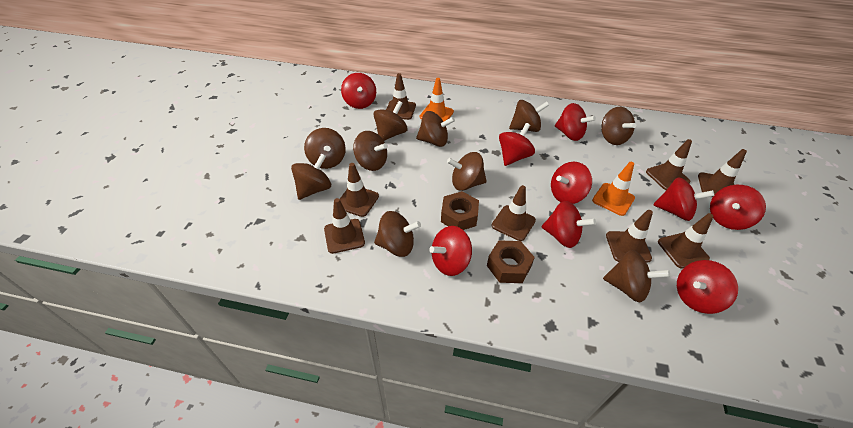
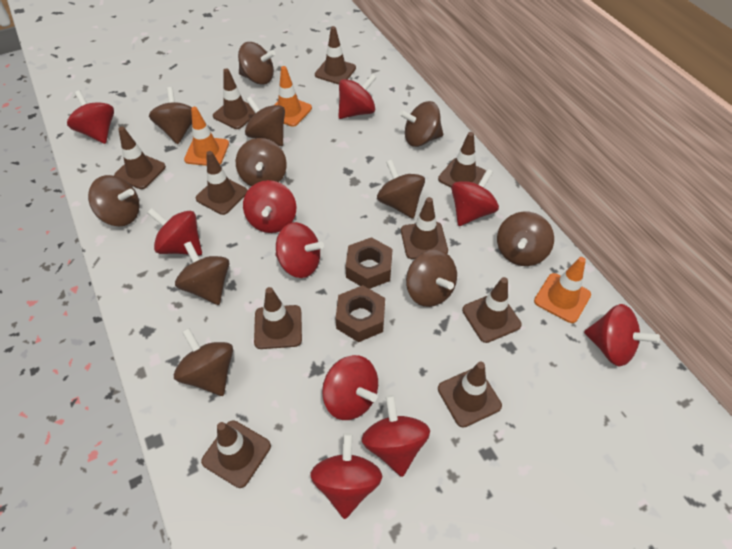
brown spinning top: 10 -> 11
brown traffic cone: 8 -> 10
orange traffic cone: 2 -> 3
red spinning top: 9 -> 10

